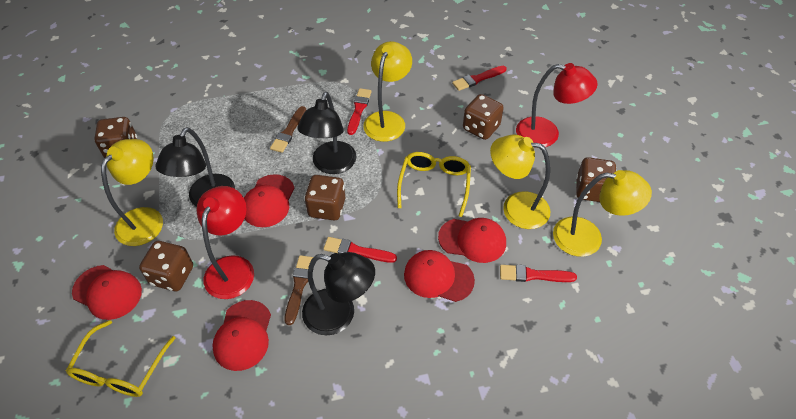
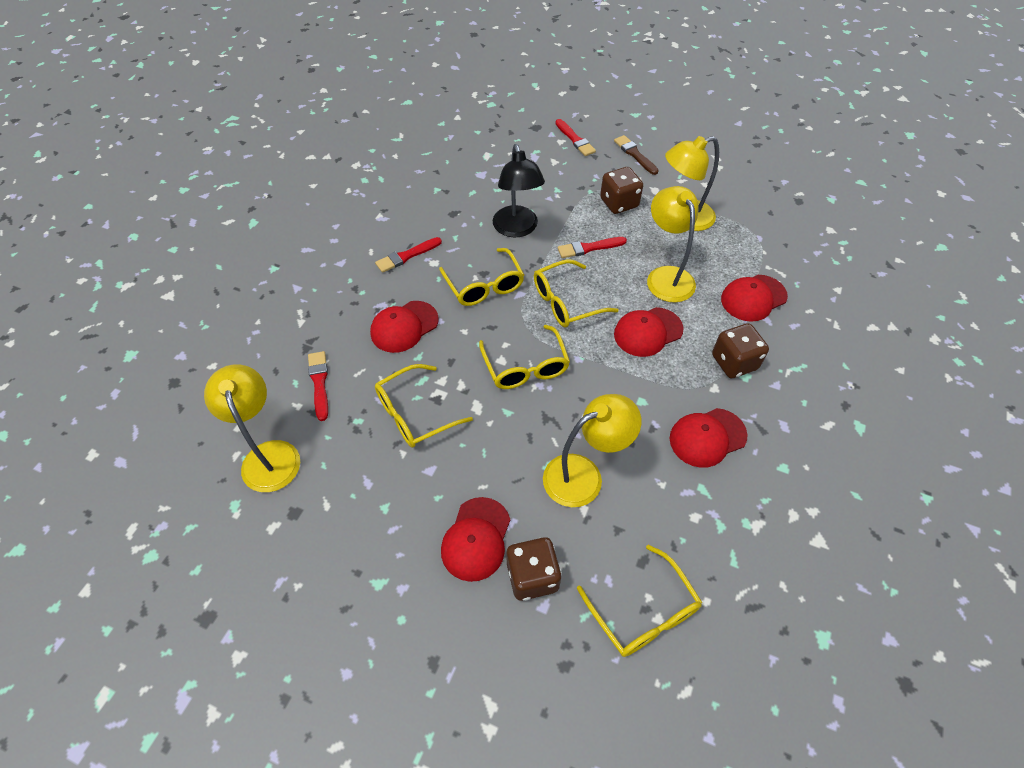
black lamp: 3 -> 1
brown brush: 2 -> 1
brown dice: 5 -> 3
red lamp: 2 -> 0
yellow glasses: 2 -> 5

